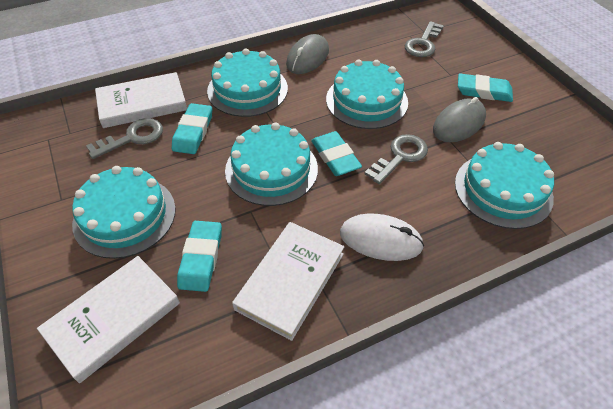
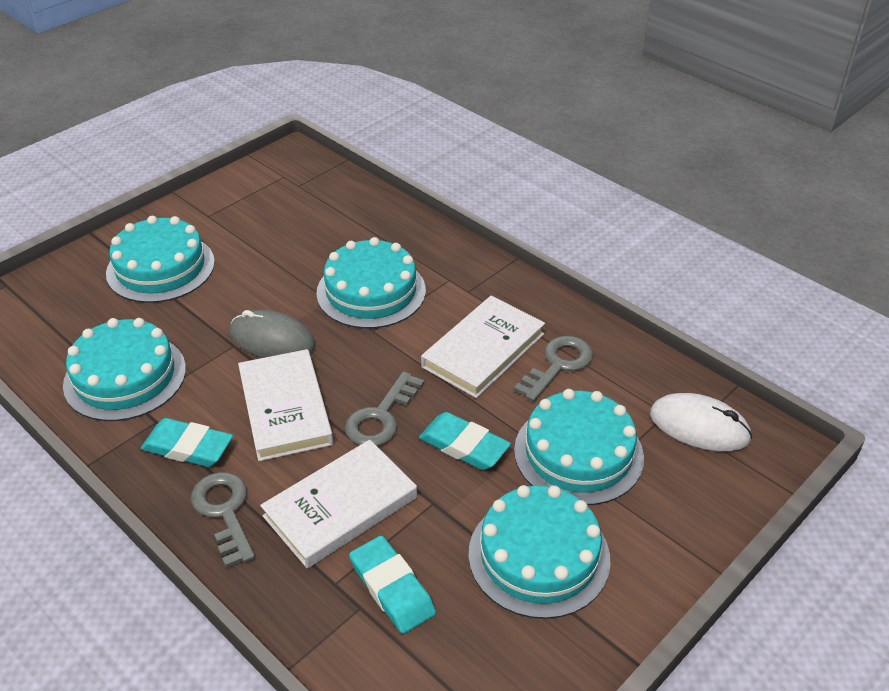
grey mouse: 2 -> 1
turquoise eraser: 4 -> 3

